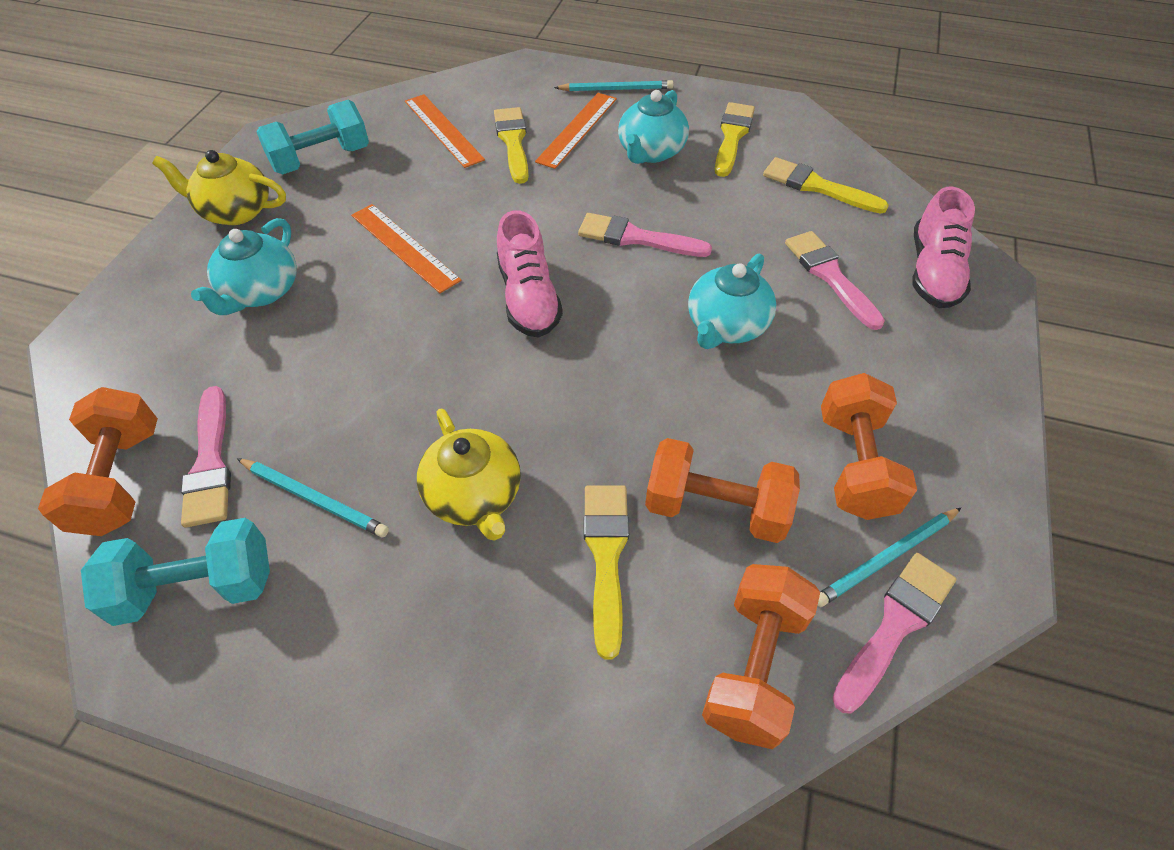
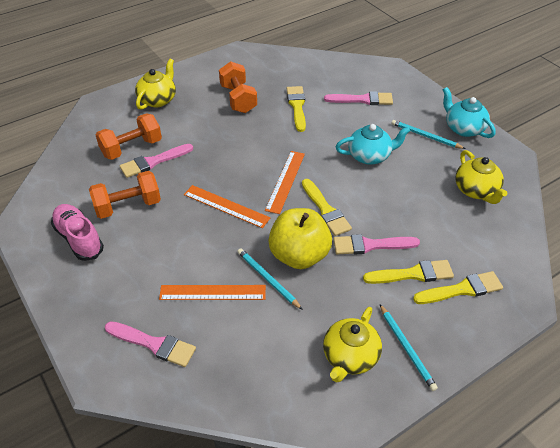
orange dumbbell: 4 -> 3
pink shoe: 2 -> 1
turquoise dumbbell: 2 -> 0
turquoise teapot: 3 -> 2
yellow apple: 0 -> 1
yellow teapot: 2 -> 3

